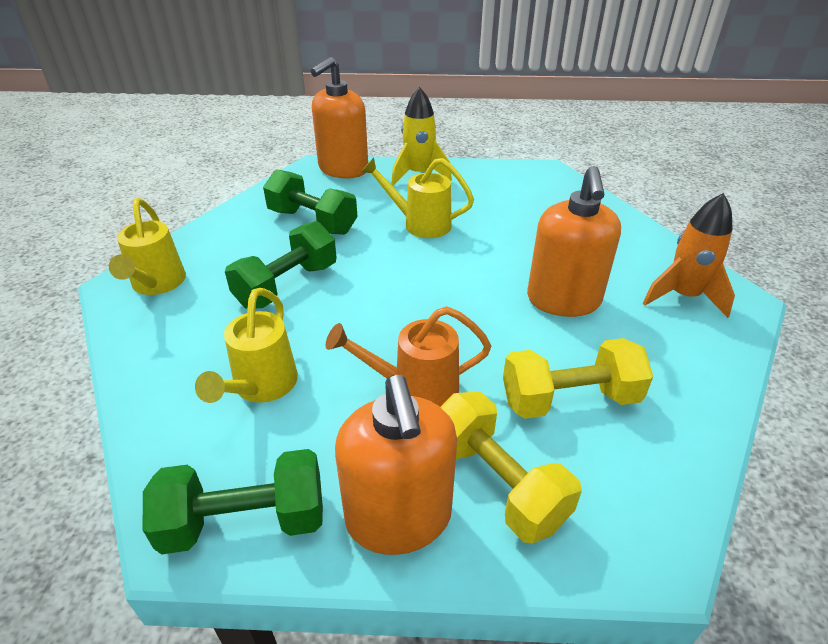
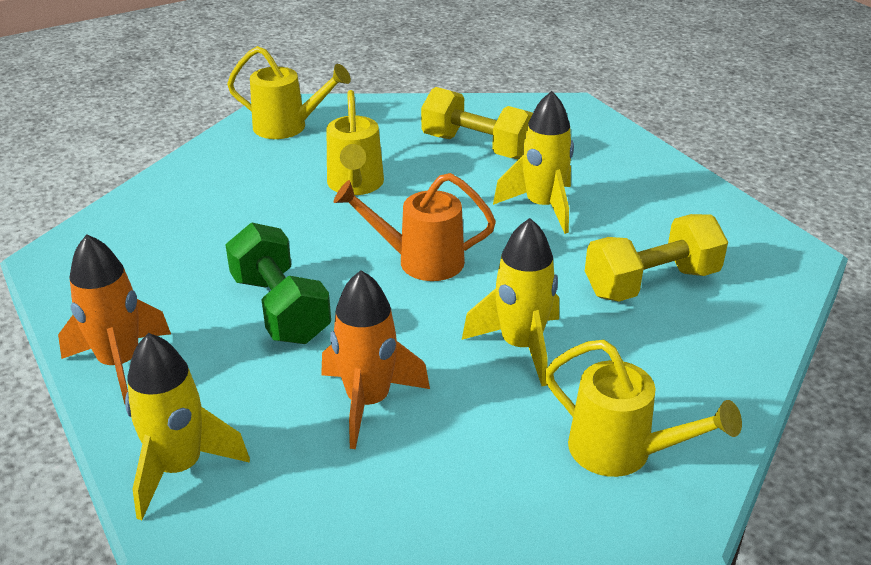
green dumbbell: 3 -> 1
orange rocket: 1 -> 2
orange soap dispenser: 3 -> 0
yellow rocket: 1 -> 3

